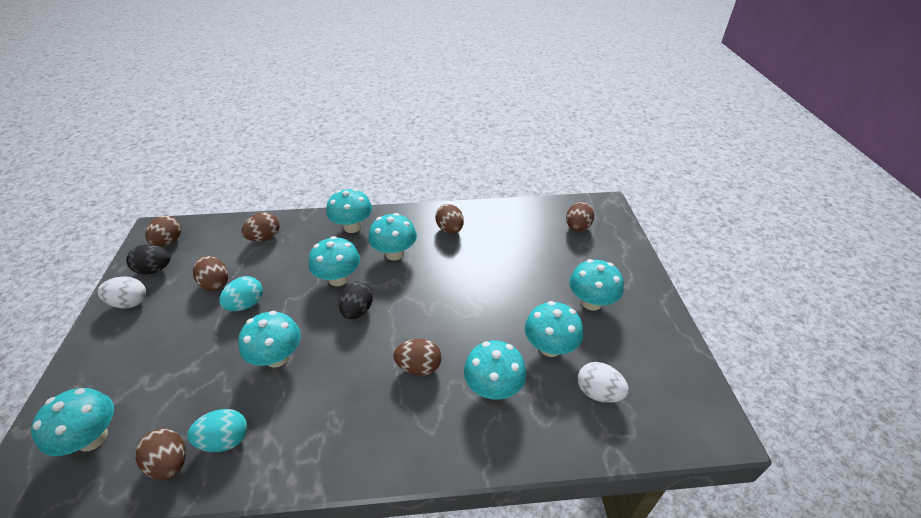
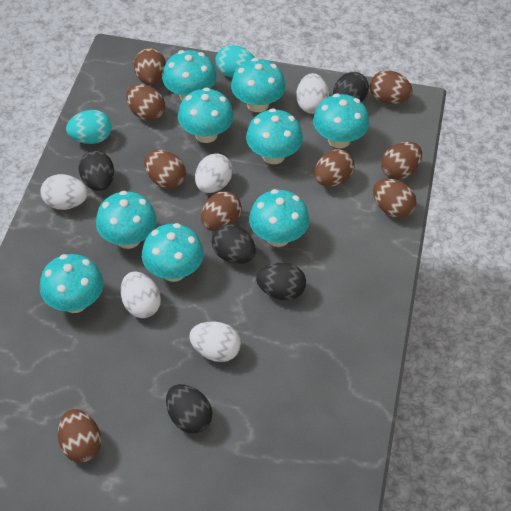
black egg: 2 -> 5
brown egg: 7 -> 9
turquoise mushroom: 8 -> 9
white egg: 2 -> 5

